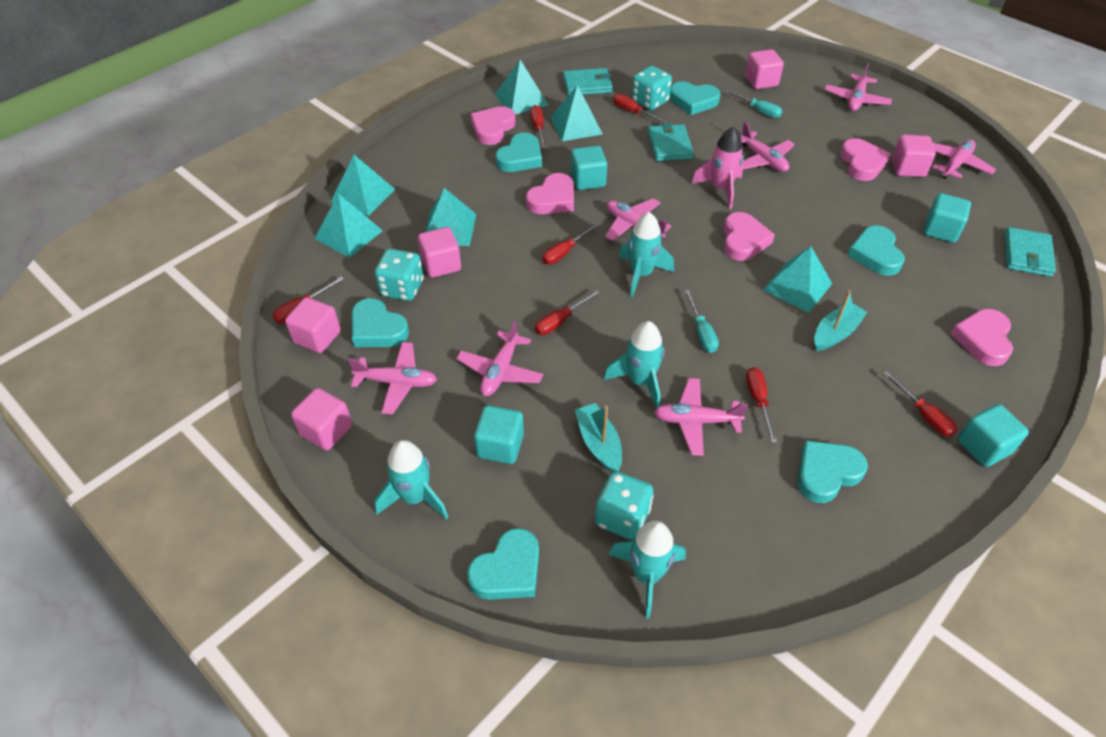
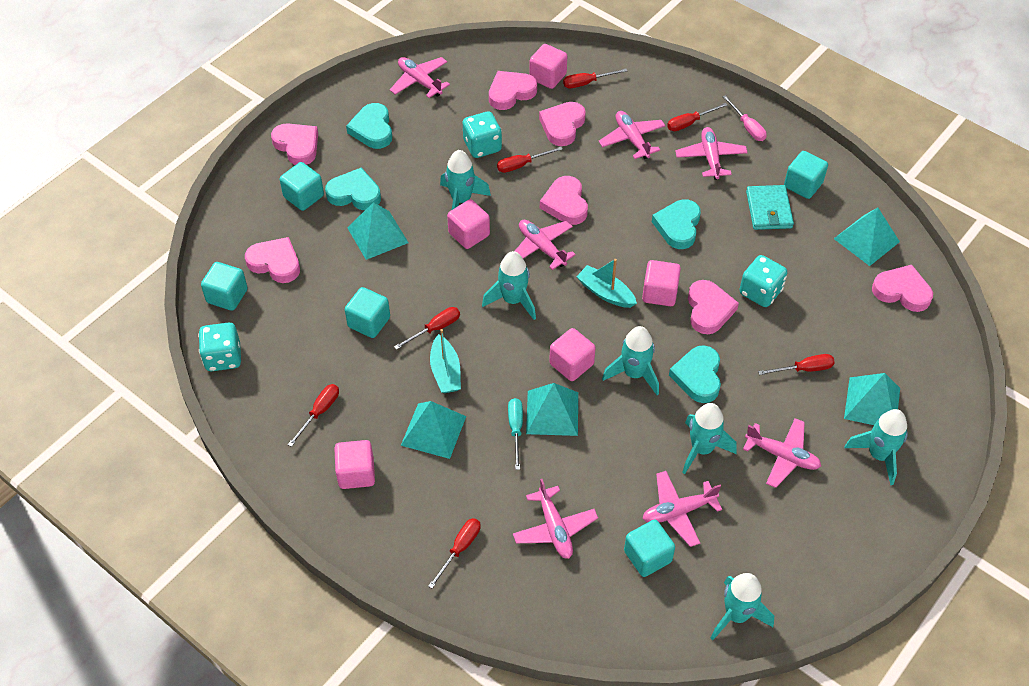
pink heart: 5 -> 7
pink rocket: 1 -> 0
pink screwdriver: 0 -> 1
turquoise cube: 4 -> 5
turquoise heart: 6 -> 4
turquoise pyramid: 6 -> 5
turquoise rocket: 4 -> 6
turquoise screwdriver: 2 -> 1
turquoise wallet: 3 -> 1

